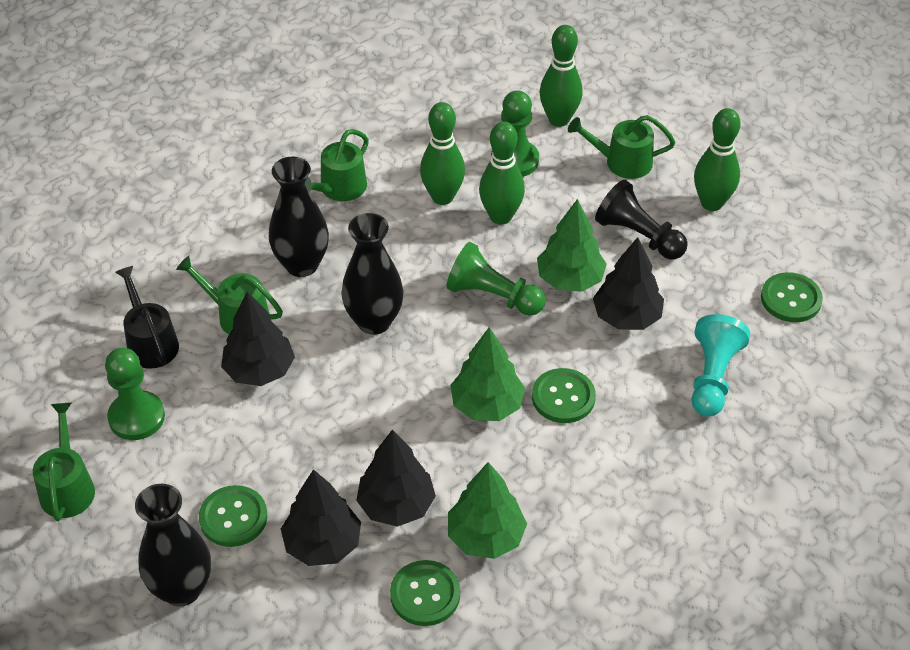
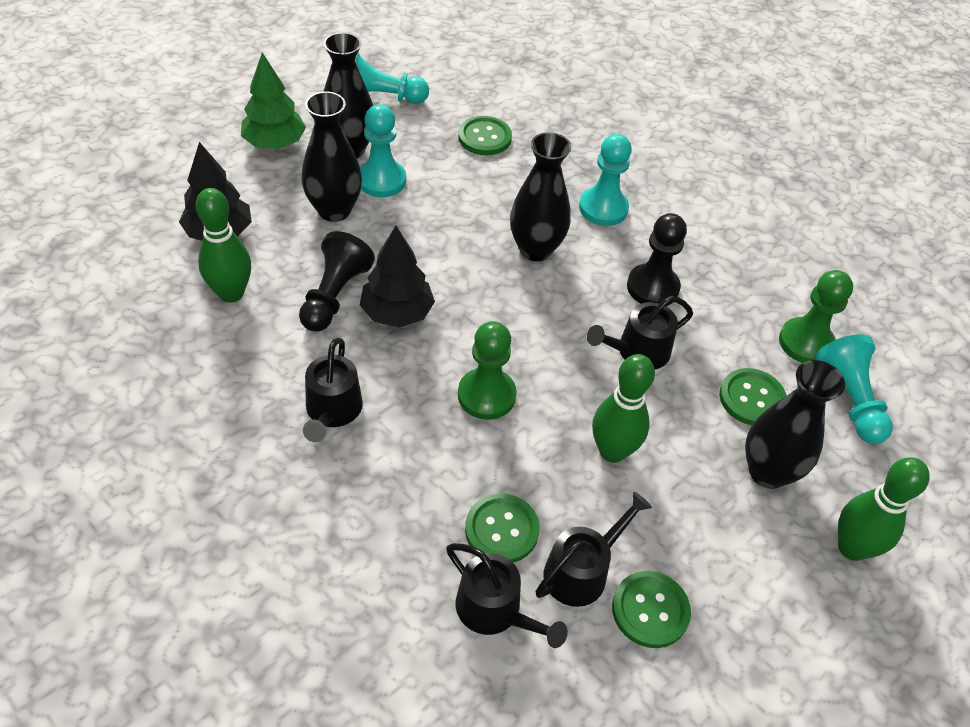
black pawn: 1 -> 2
black tree: 4 -> 2
black vase: 3 -> 4
black watering can: 1 -> 4
green bowling pin: 4 -> 3
green pawn: 3 -> 2
green tree: 3 -> 1
green watering can: 4 -> 0
turquoise pawn: 1 -> 4

